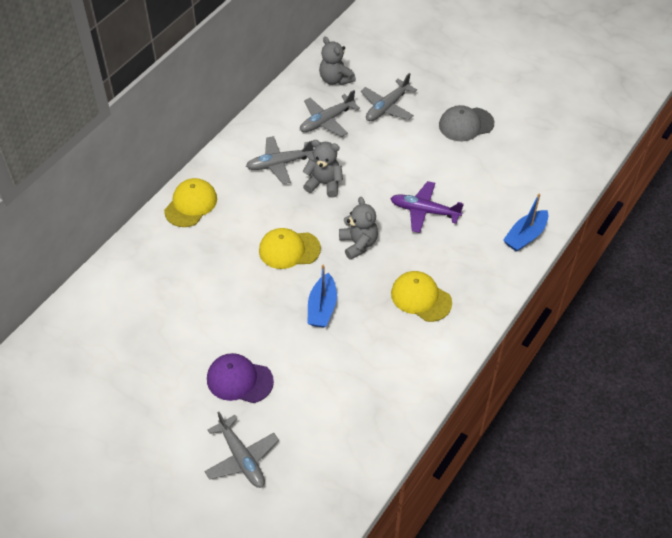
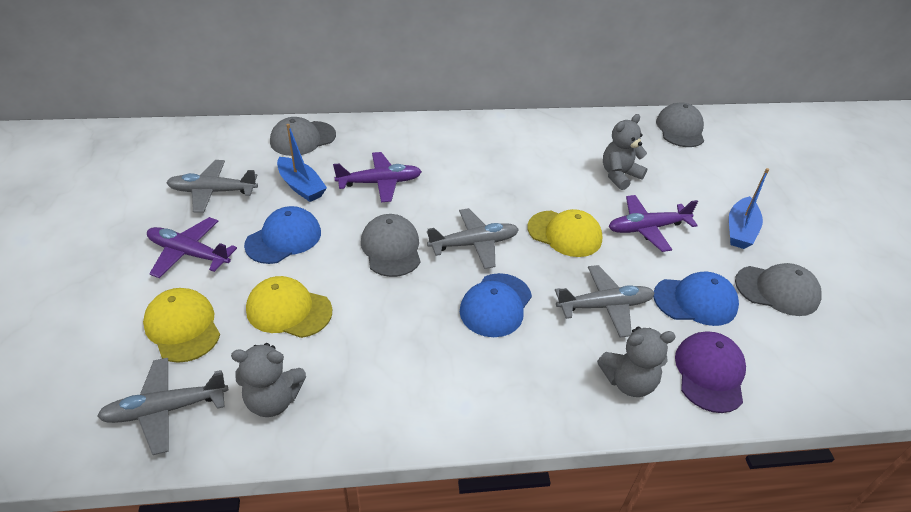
blue cap: 0 -> 3
grey cap: 1 -> 4
purple plane: 1 -> 3

